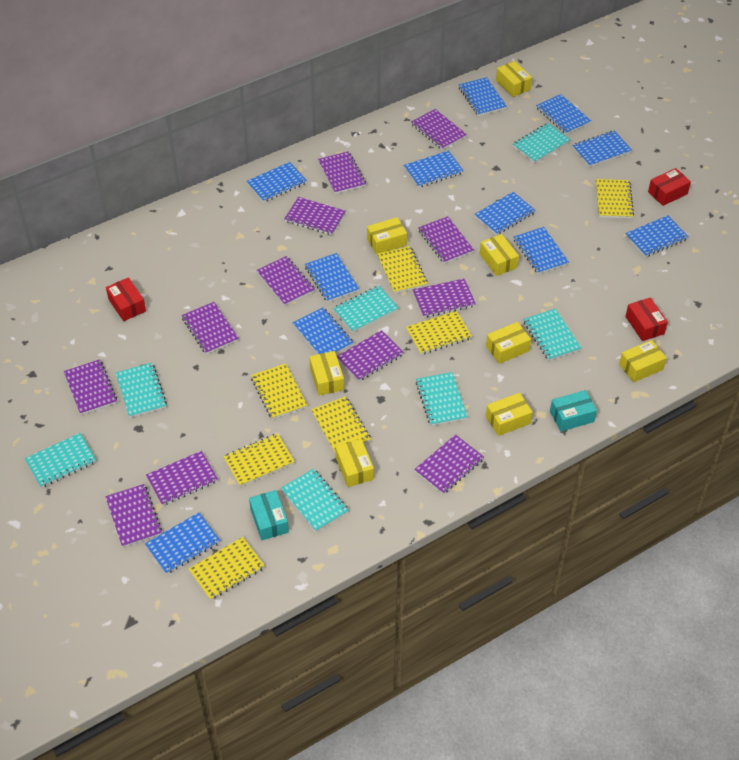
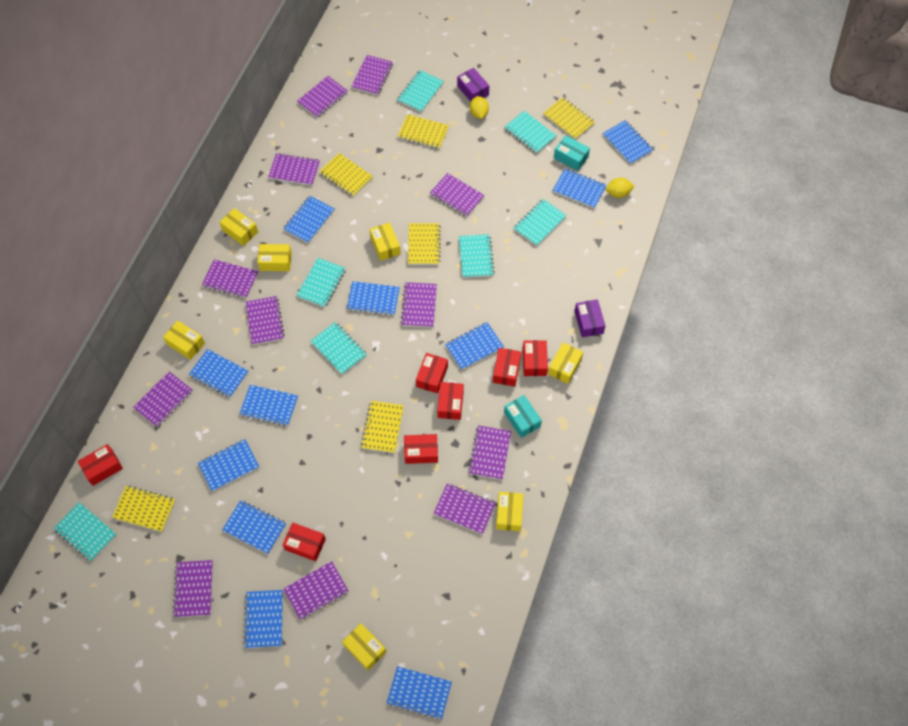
purple box: 0 -> 2
red box: 3 -> 7
yellow box: 8 -> 7
yellow lemon: 0 -> 2
yellow notebook: 7 -> 6

